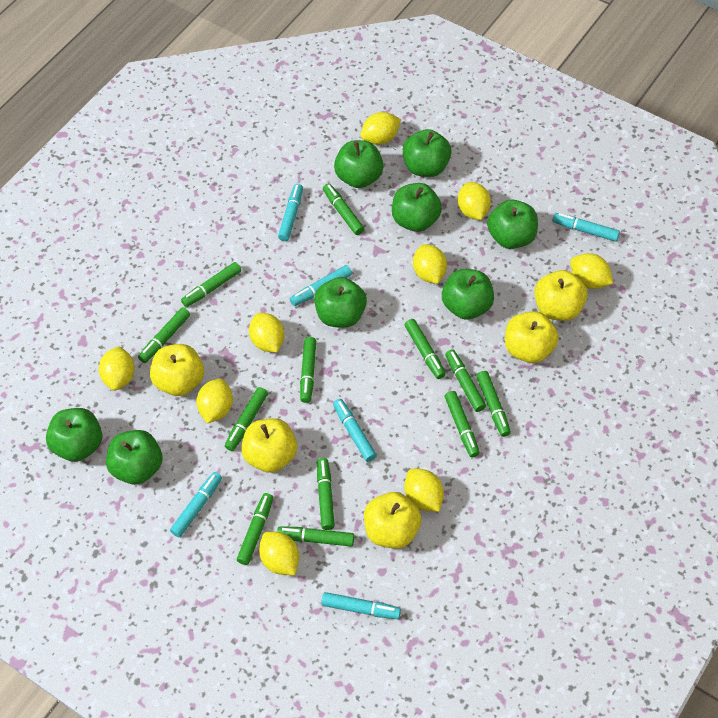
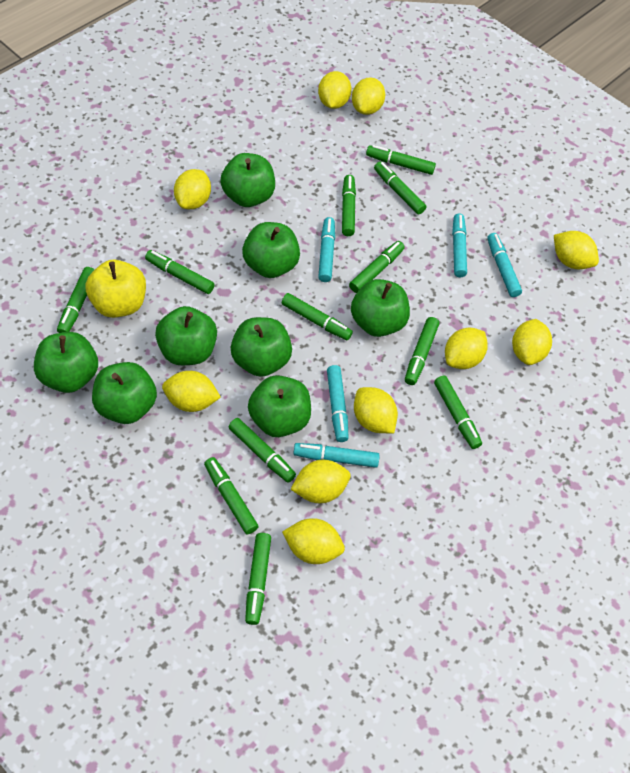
turquoise marker: 6 -> 5
yellow apple: 5 -> 1
yellow lemon: 9 -> 10

